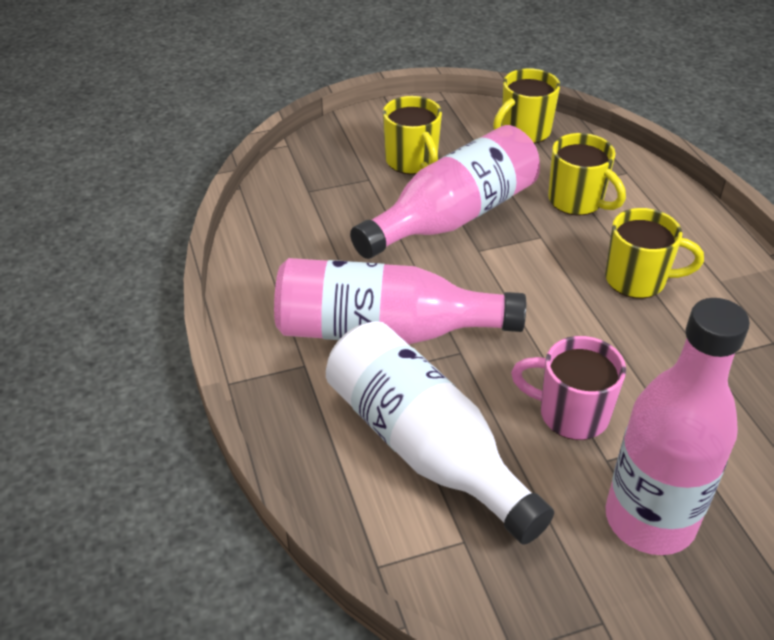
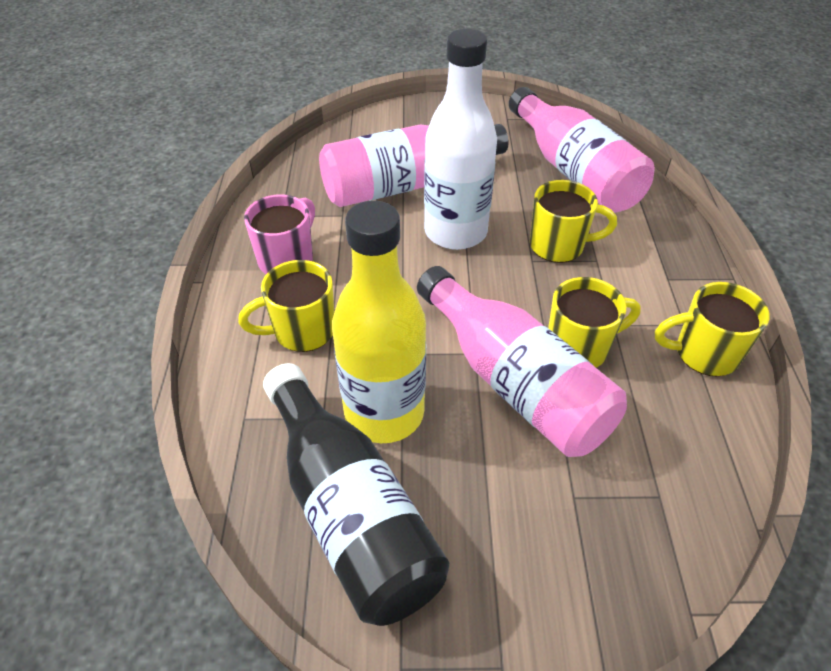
black bottle: 0 -> 1
yellow bottle: 0 -> 1

